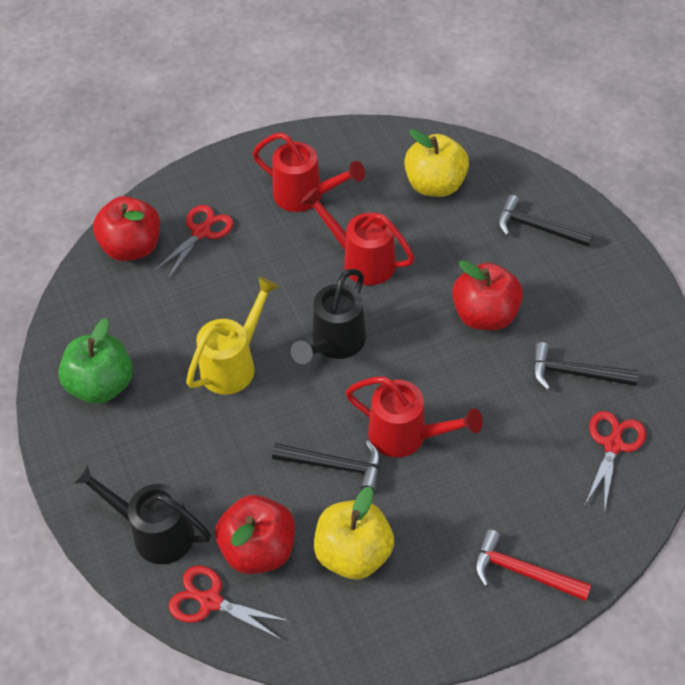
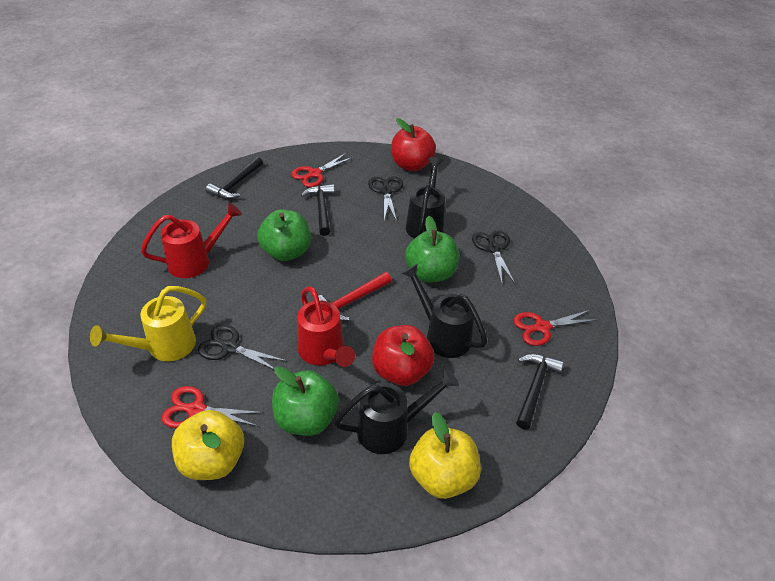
black scissors: 0 -> 3
black watering can: 2 -> 3
green apple: 1 -> 3
red apple: 3 -> 2
red watering can: 3 -> 2

